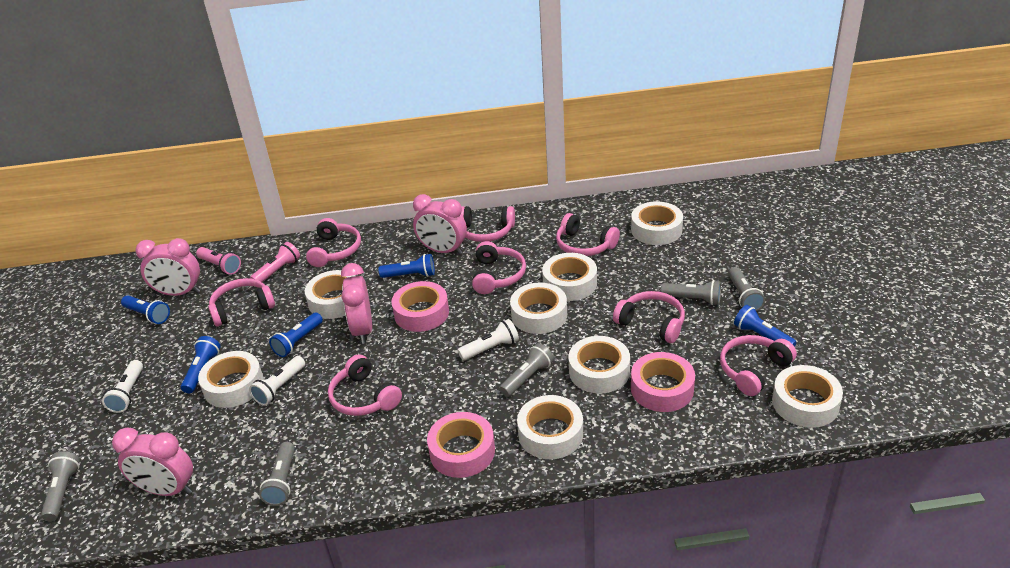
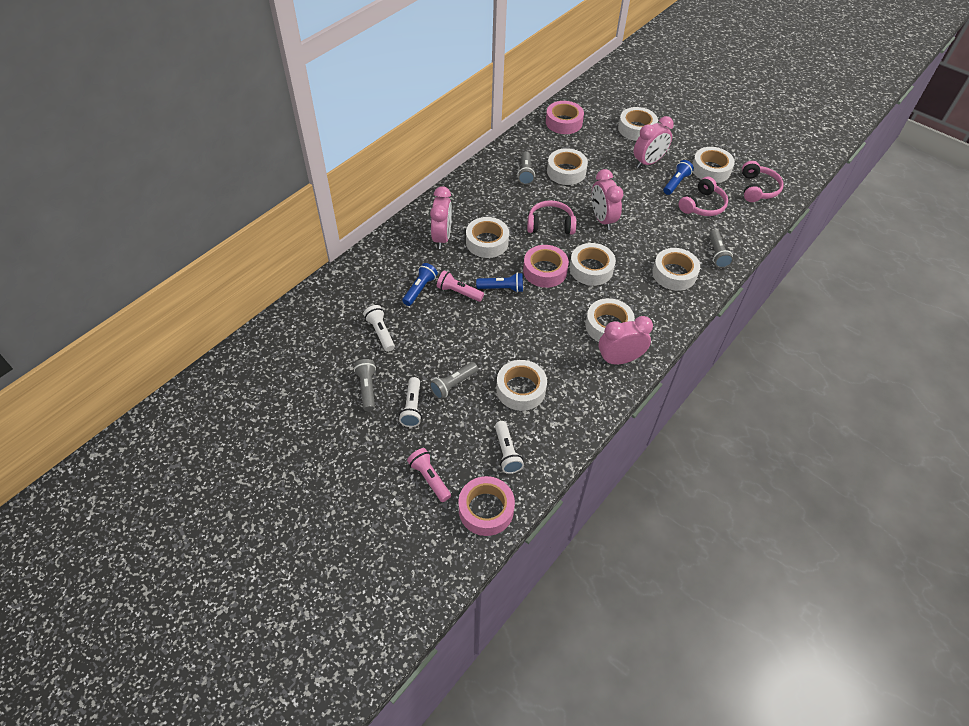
blue flashlight: 5 -> 3
grey flashlight: 5 -> 4
pink headphones: 8 -> 3

